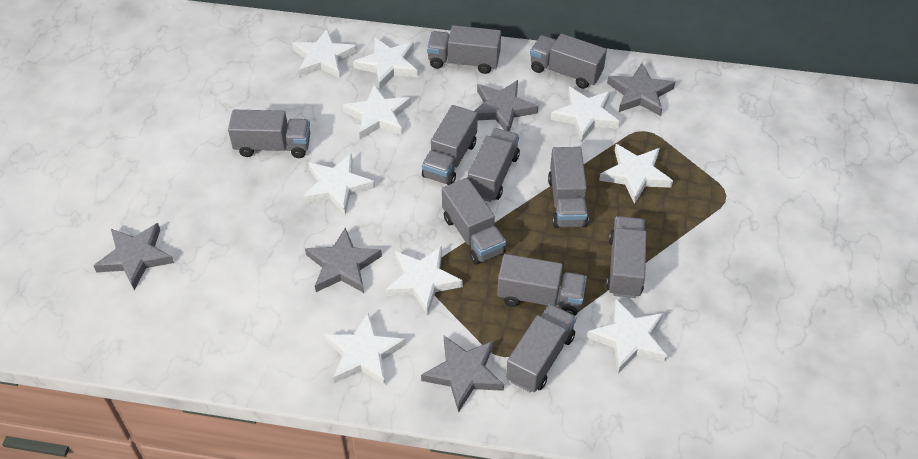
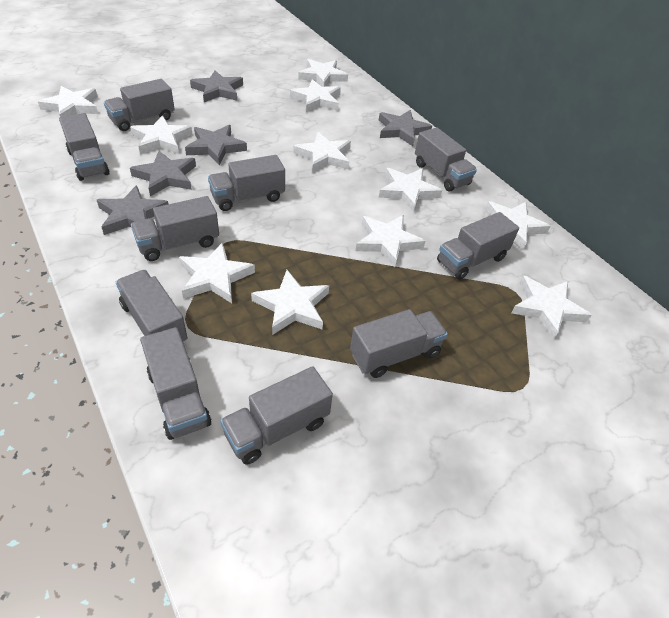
white star: 9 -> 11

